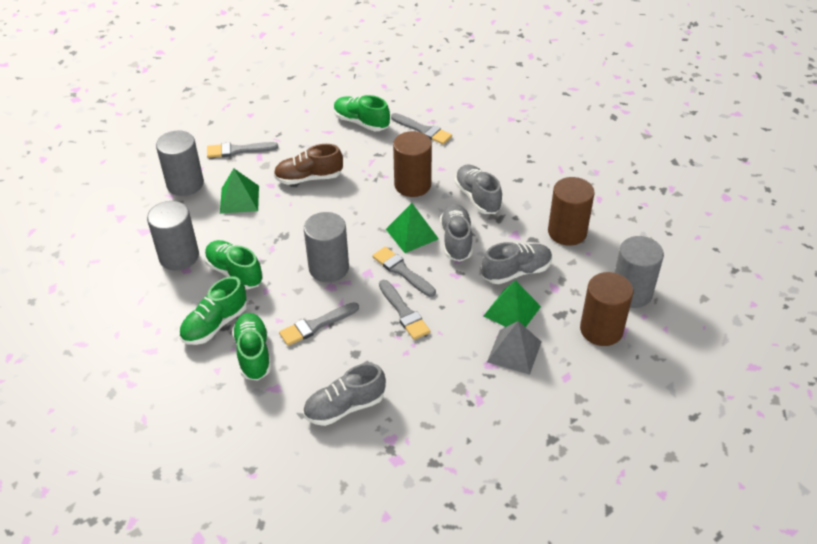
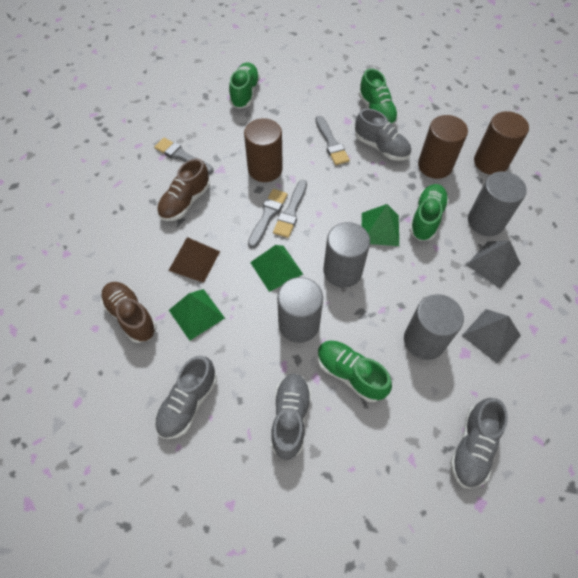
brown pyramid: 0 -> 1
brown shoe: 1 -> 2
grey brush: 5 -> 4
grey pyramid: 1 -> 2

